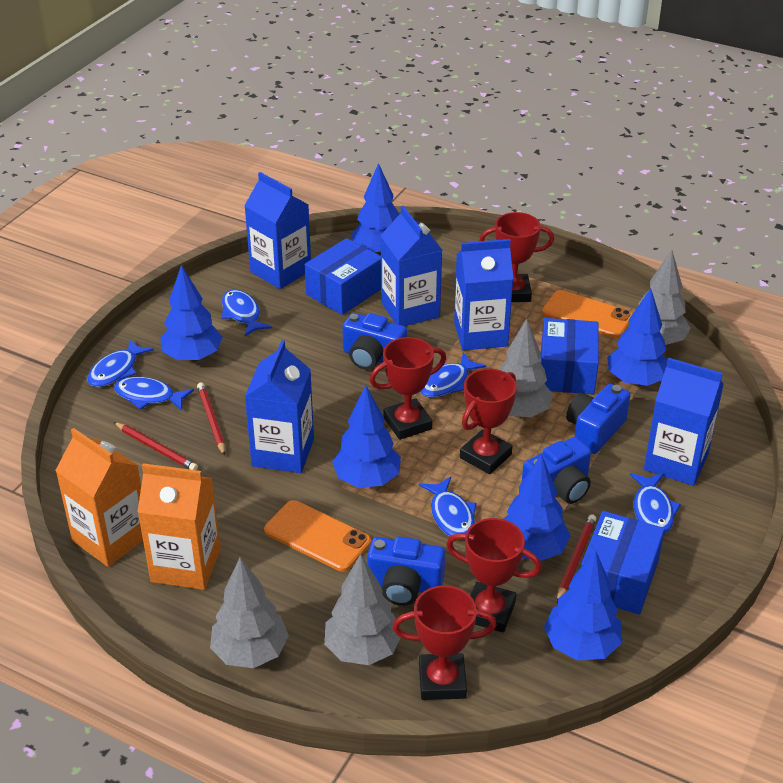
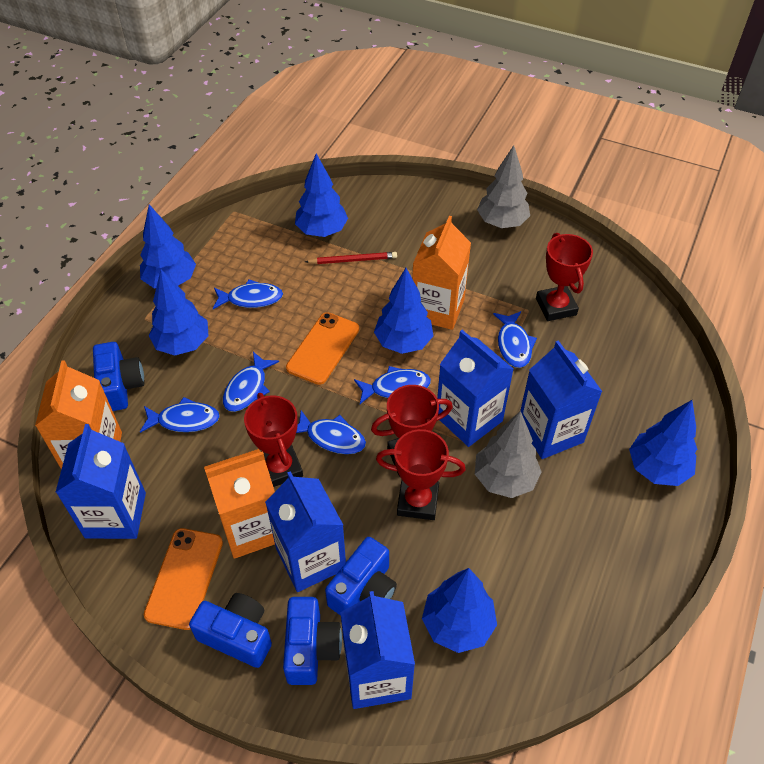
blue box: 3 -> 0
grey tree: 4 -> 2
orange carton: 2 -> 3
red pencil: 3 -> 1
red trophy: 5 -> 4

